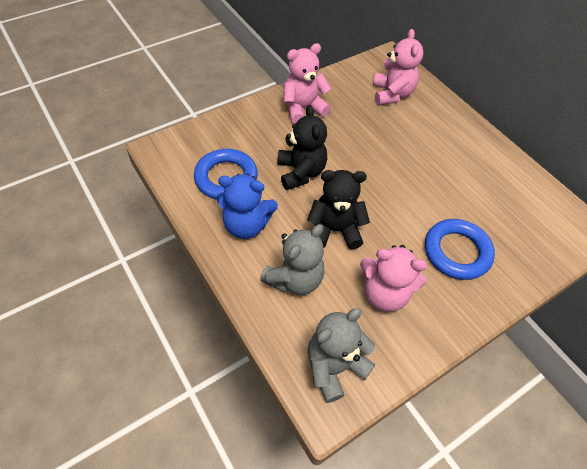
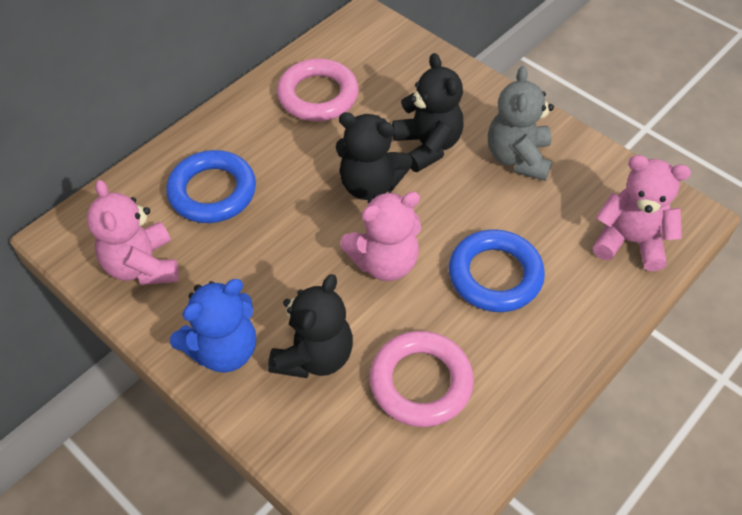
black teddy bear: 2 -> 3
grey teddy bear: 2 -> 1
pink ring: 0 -> 2

